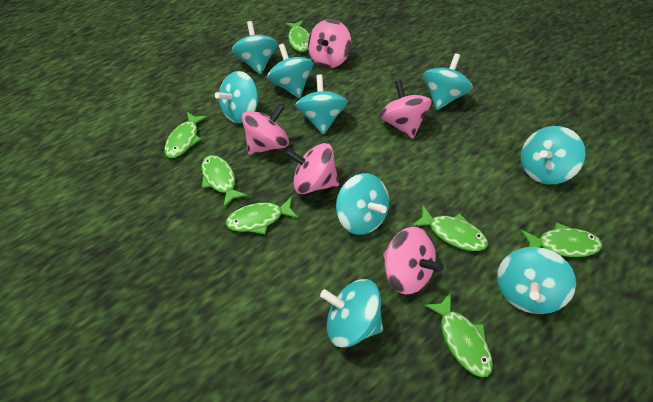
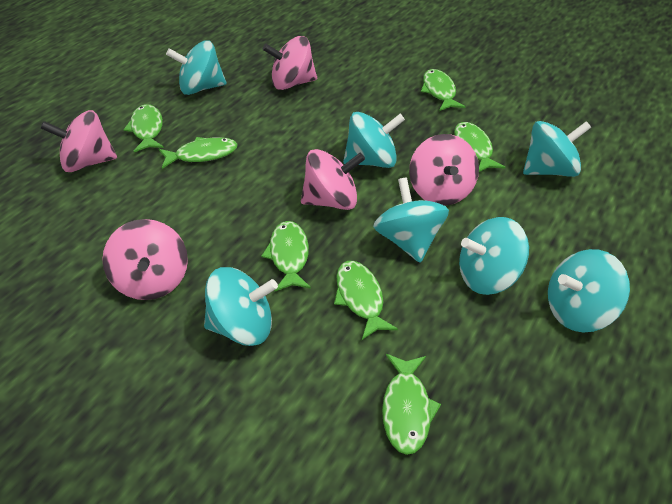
turquoise spinning top: 9 -> 7

